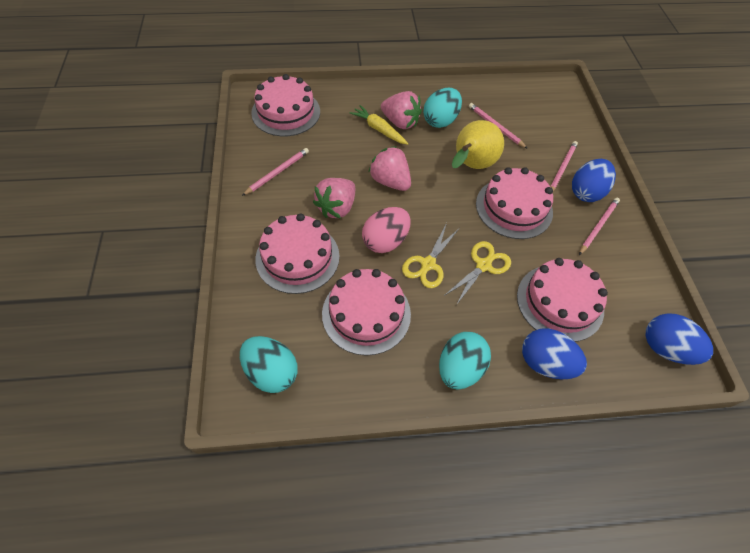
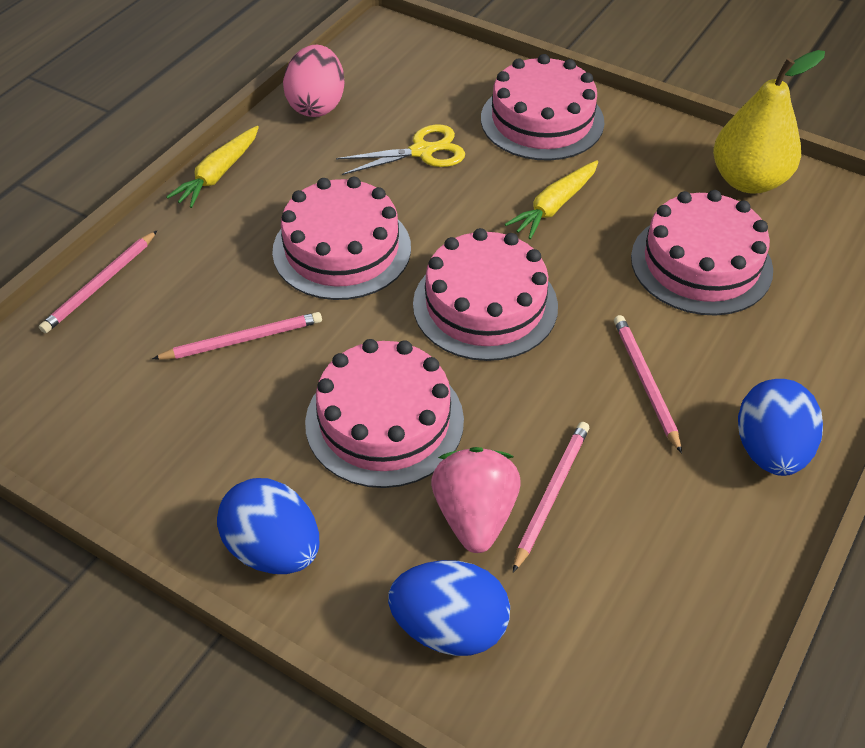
pink strawberry: 3 -> 1
turquoise egg: 3 -> 0
yellow carrot: 1 -> 2
yellow scissors: 2 -> 1

